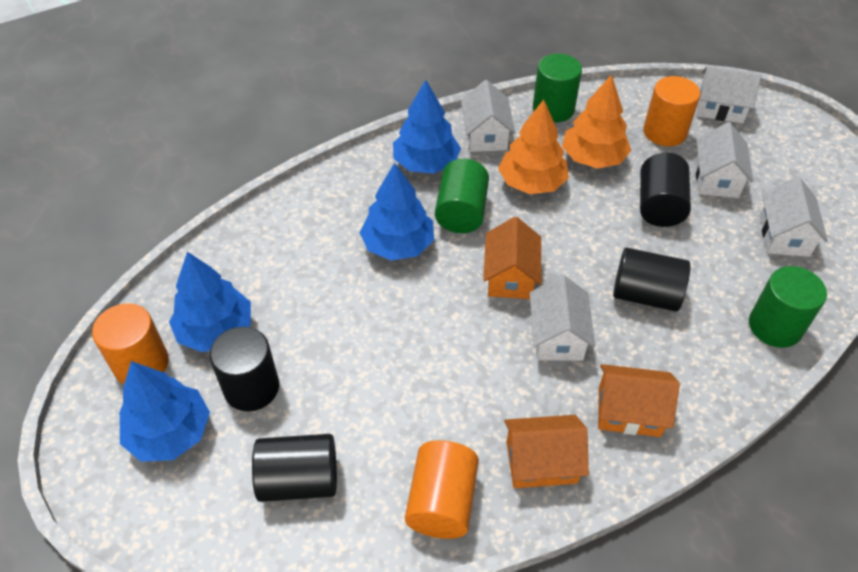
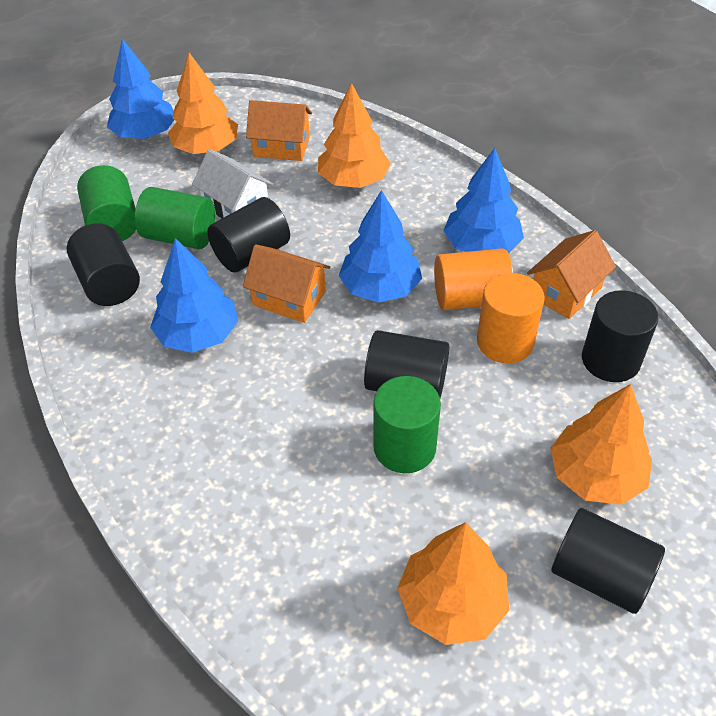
black cylinder: 4 -> 5
orange cylinder: 3 -> 2
orange tree: 2 -> 4
white house: 5 -> 1

